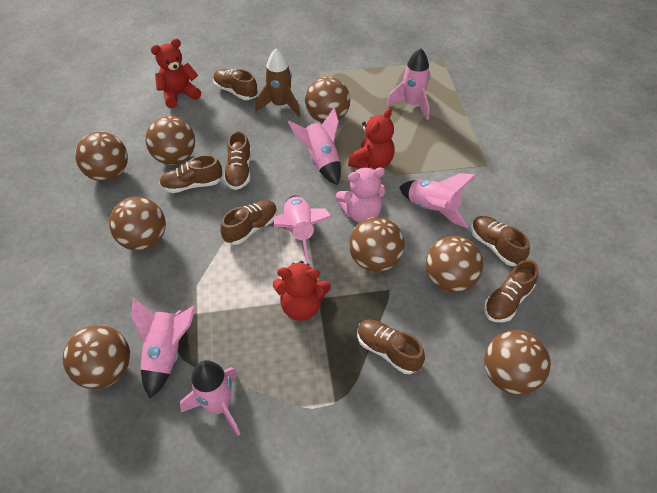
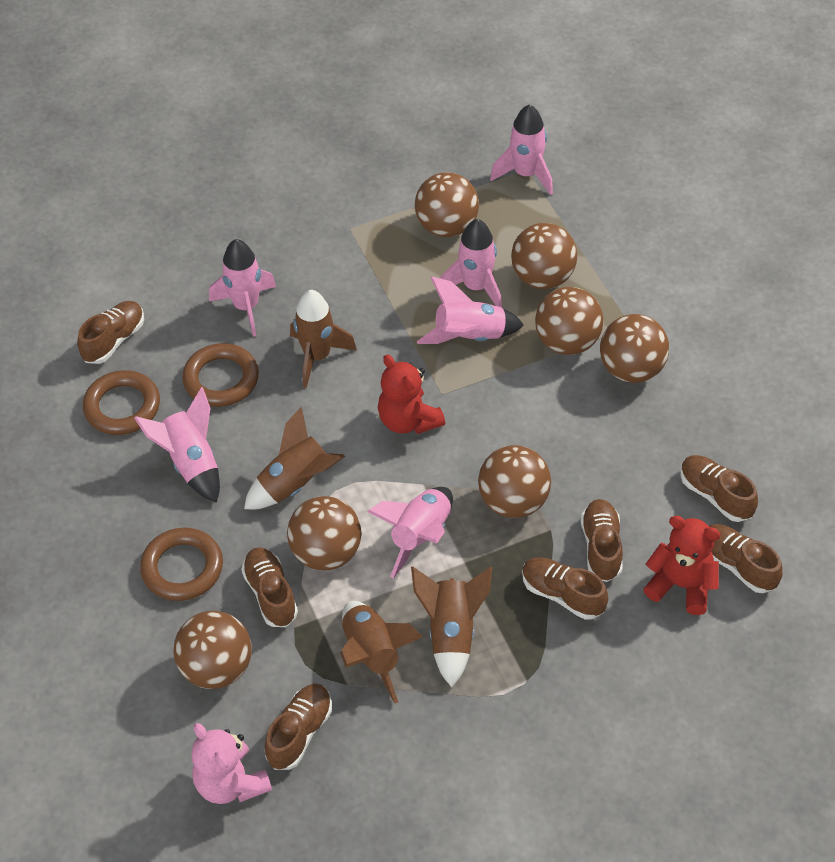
brown ball: 8 -> 7
brown ring: 0 -> 3
brown rocket: 1 -> 4
red teddy bear: 3 -> 2

